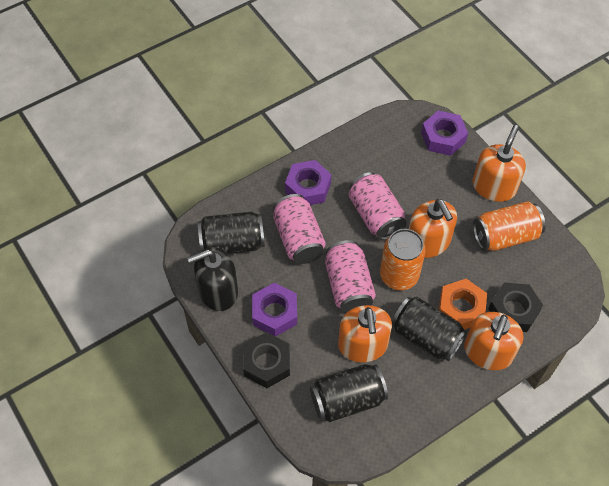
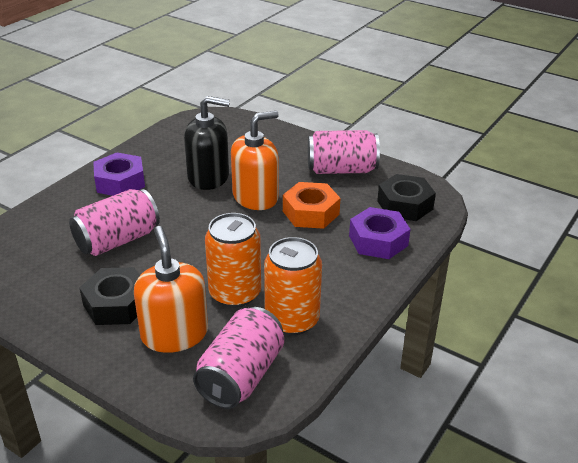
black can: 3 -> 0
orange soap dispenser: 4 -> 2
purple nut: 3 -> 2

